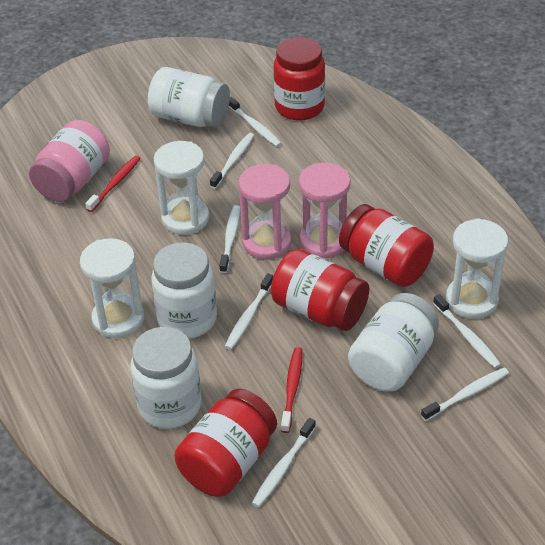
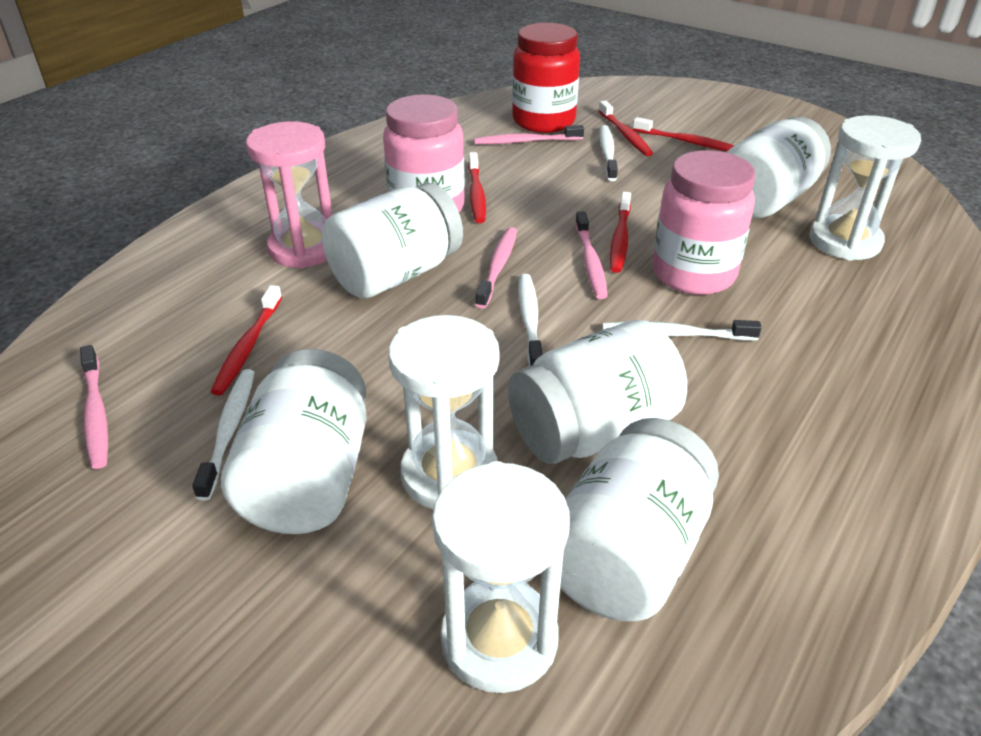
pink hourglass: 2 -> 1
pink jar: 1 -> 2
pink toothbrush: 0 -> 4
red jar: 4 -> 1
red toothbrush: 2 -> 5
white jar: 4 -> 5
white toothbrush: 7 -> 4

